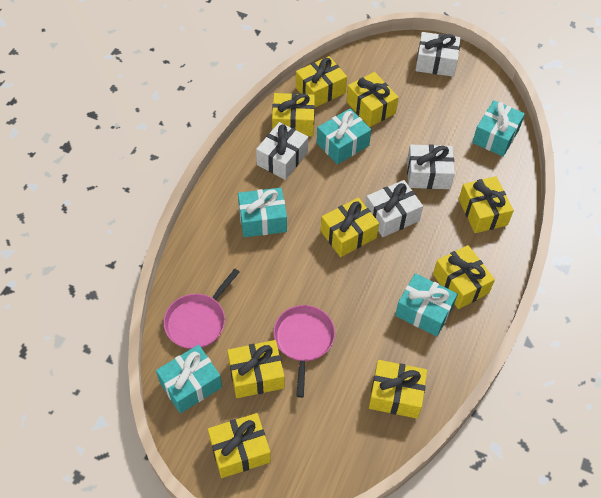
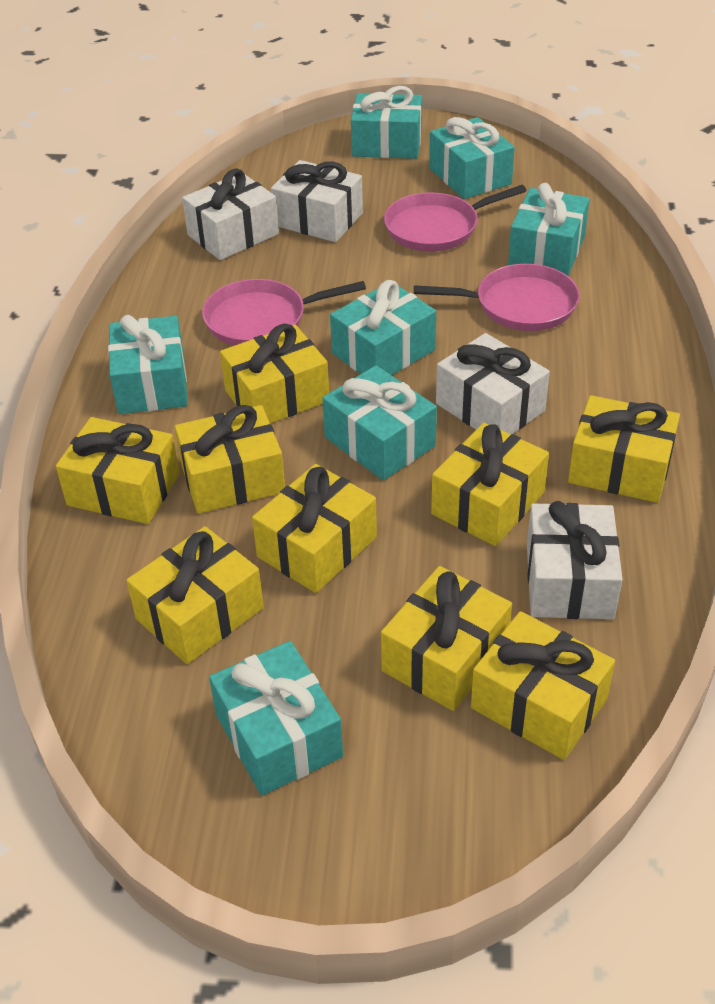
pink pan: 2 -> 3
turquoise gift: 5 -> 7

